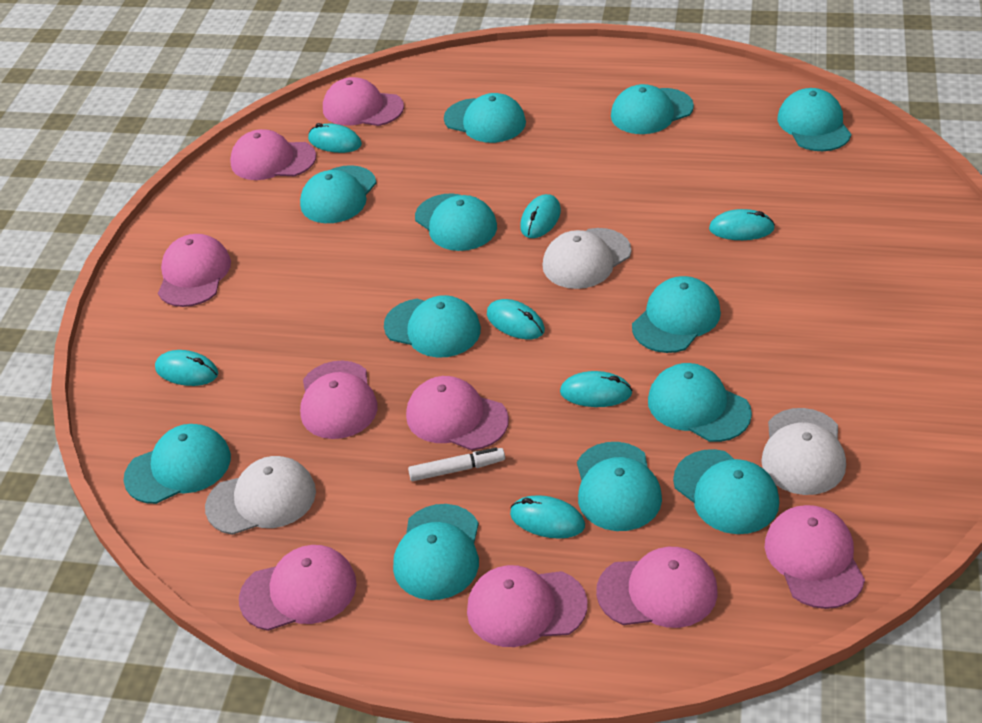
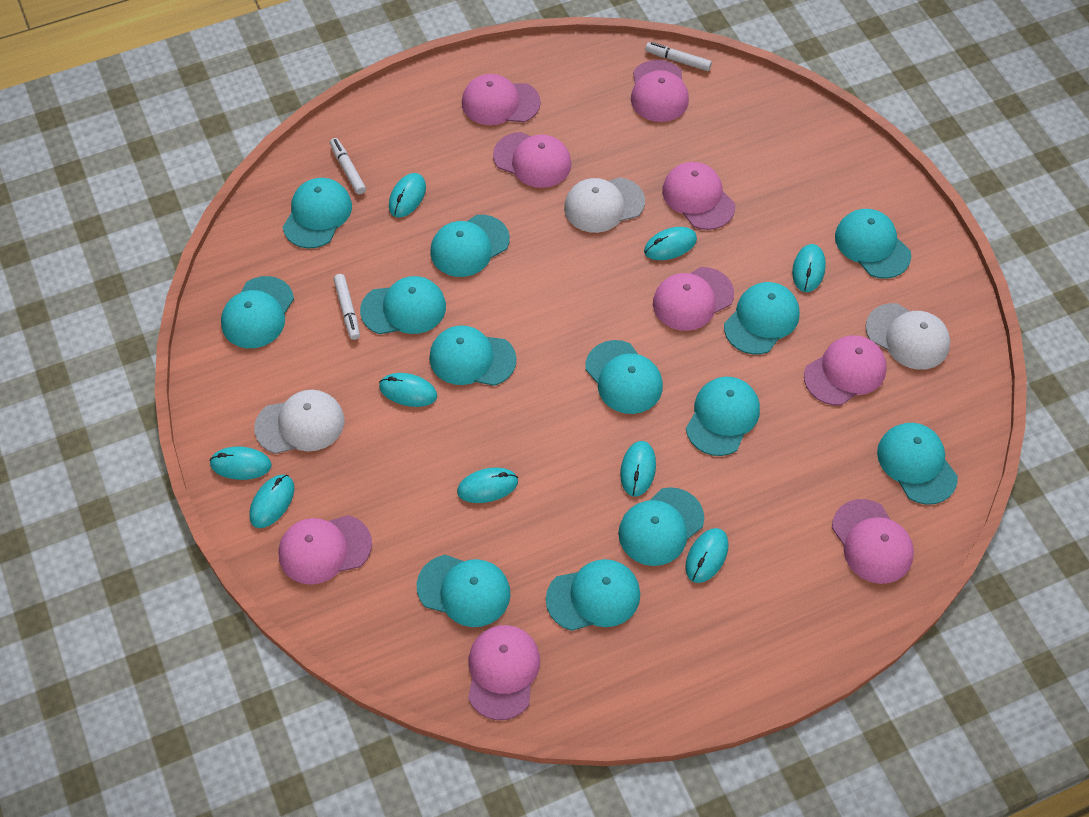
turquoise cap: 12 -> 13
turquoise mouse: 7 -> 9
white marker: 1 -> 3

